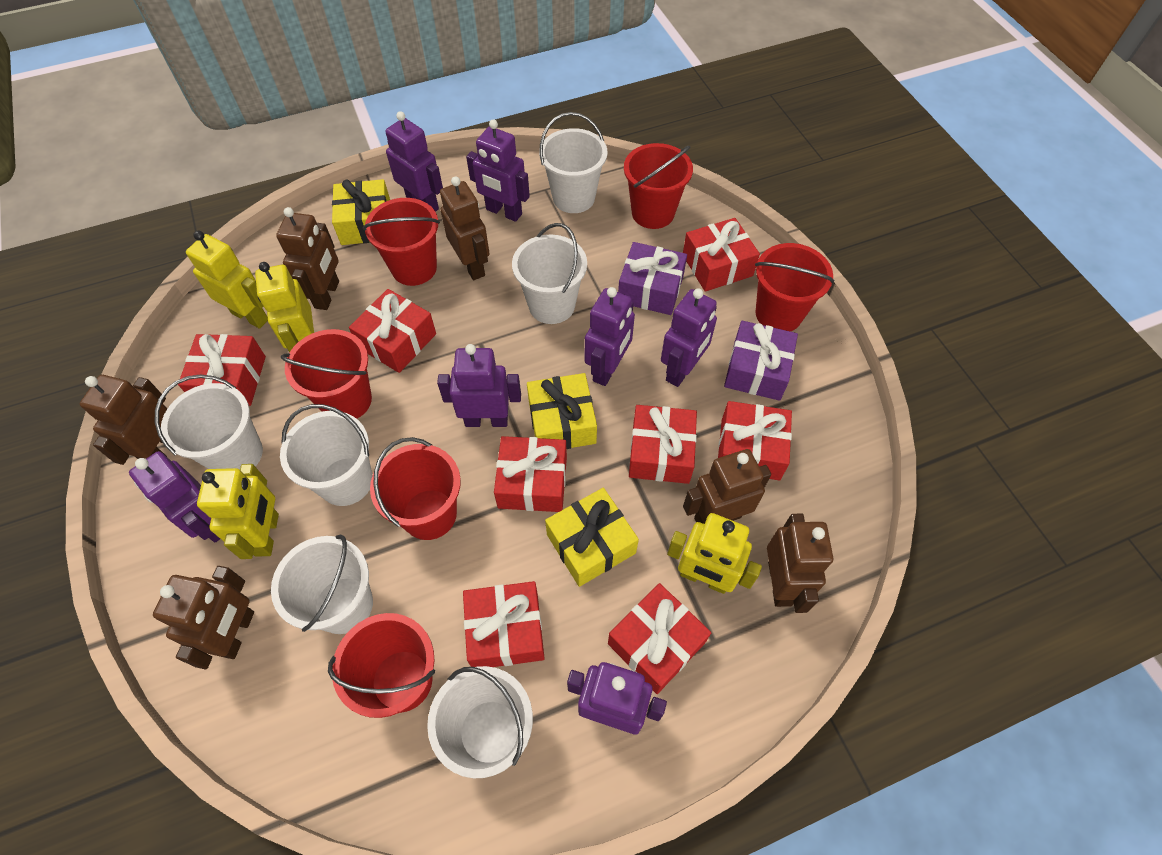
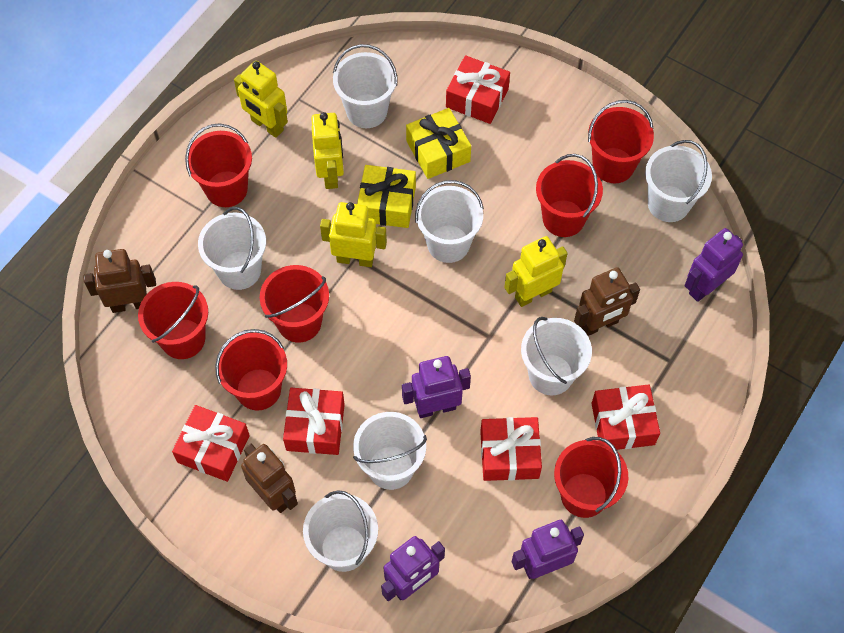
brown robot: 6 -> 3
purple gift: 2 -> 0
purple robot: 7 -> 4
red bucket: 6 -> 7
red gift: 8 -> 5
white bucket: 6 -> 7
yellow gift: 3 -> 2

